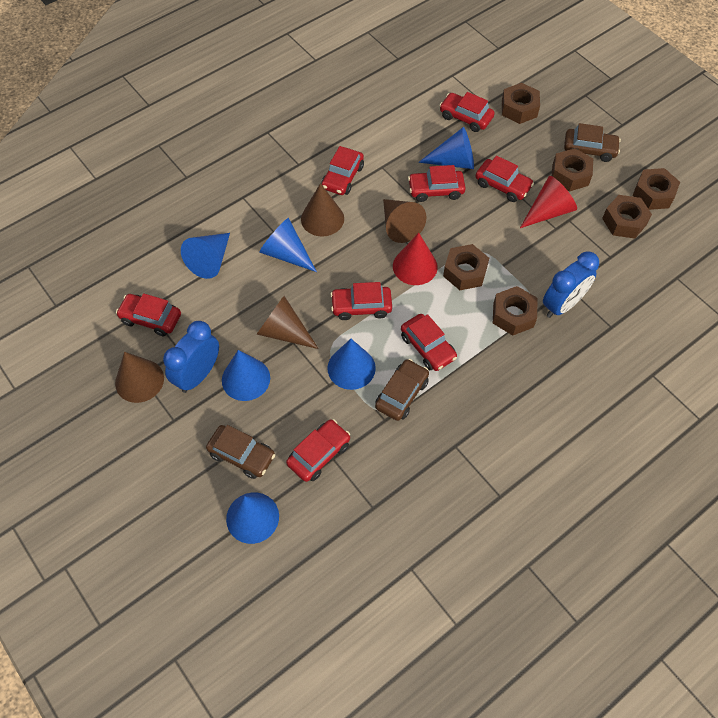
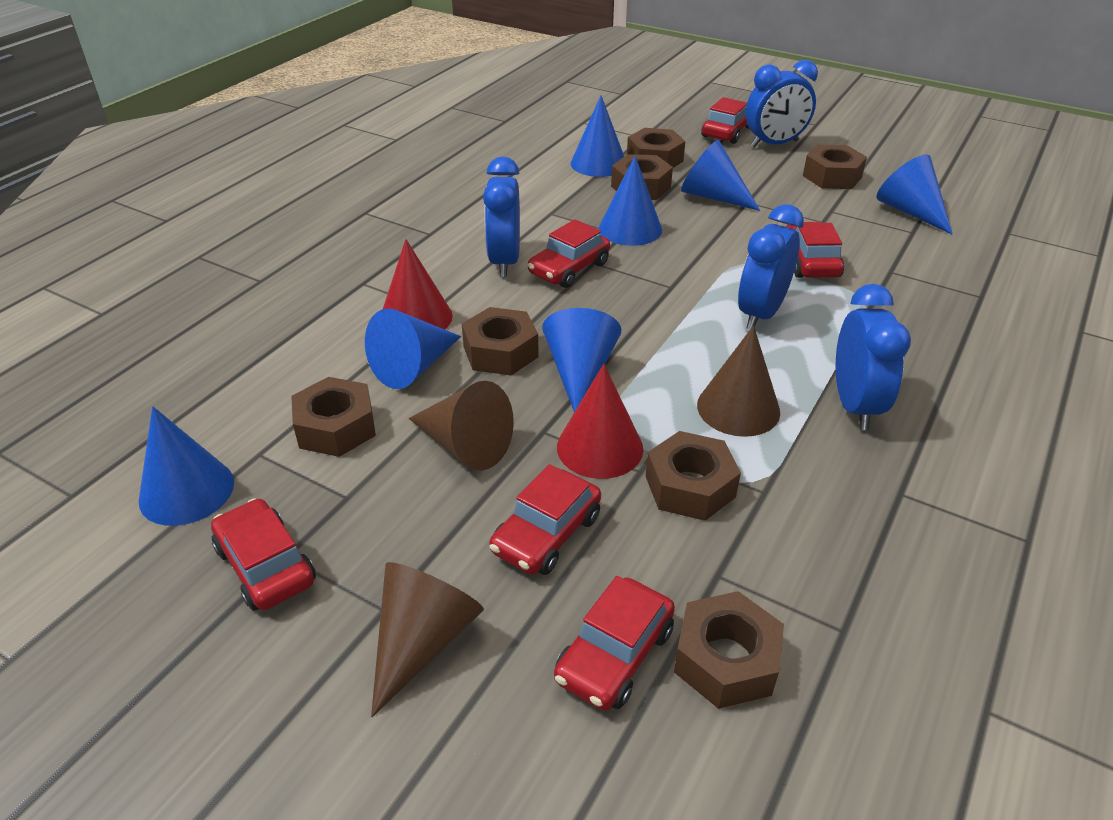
blue clock: 2 -> 4
blue cone: 6 -> 7
brown car: 3 -> 0
brown cone: 4 -> 3
brown nut: 6 -> 7
red car: 8 -> 6

